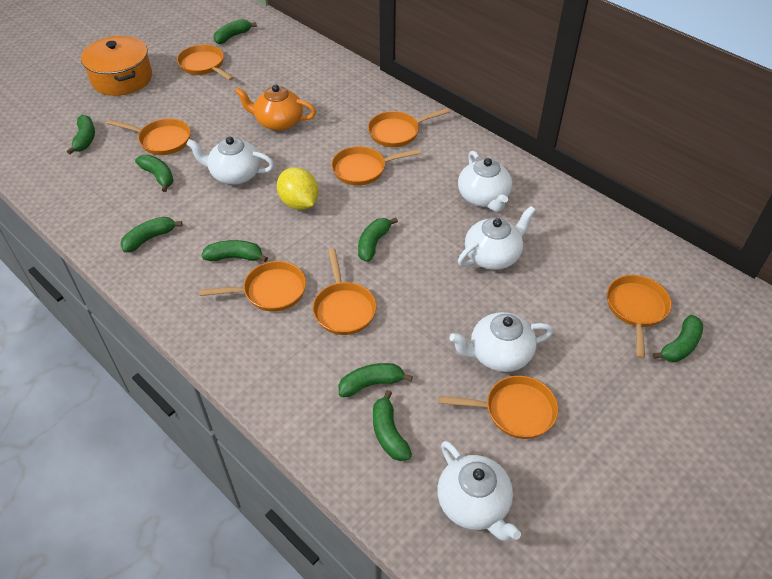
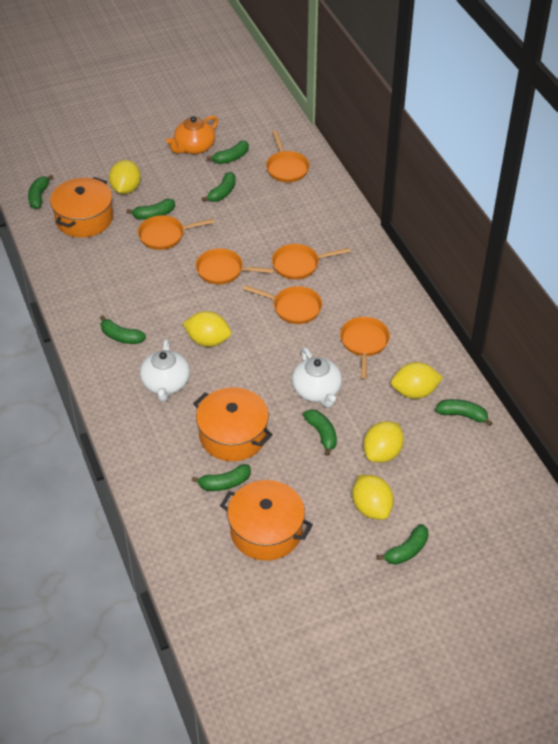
orange pan: 8 -> 6
orange pot: 1 -> 3
white teapot: 5 -> 2
yellow lemon: 1 -> 5

